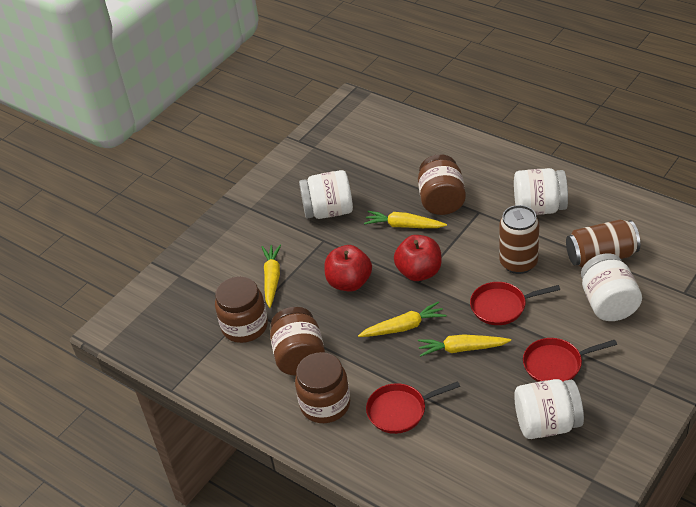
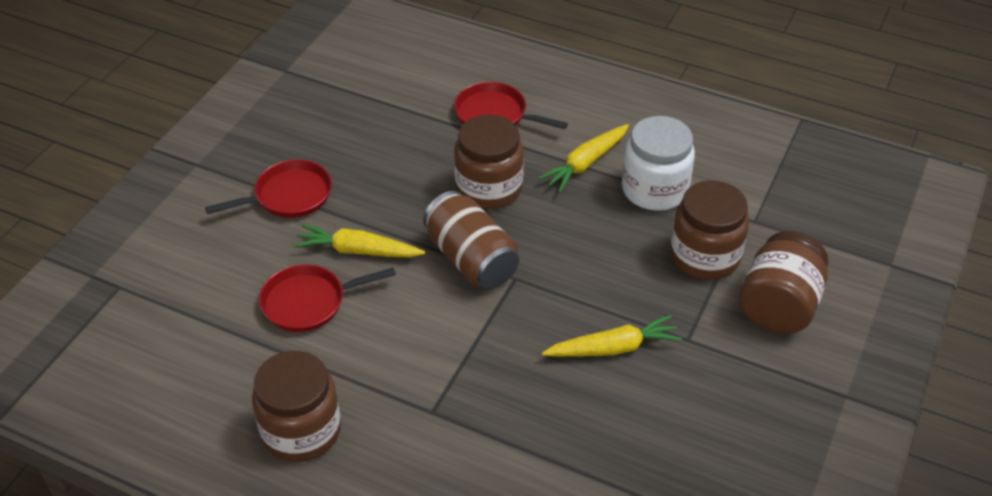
brown can: 2 -> 1
red apple: 2 -> 0
white jar: 4 -> 1
yellow carrot: 4 -> 3

